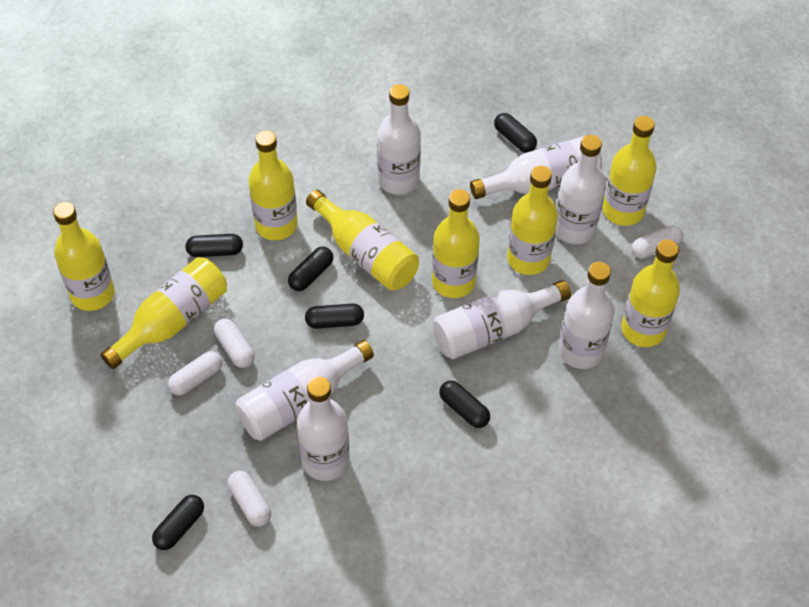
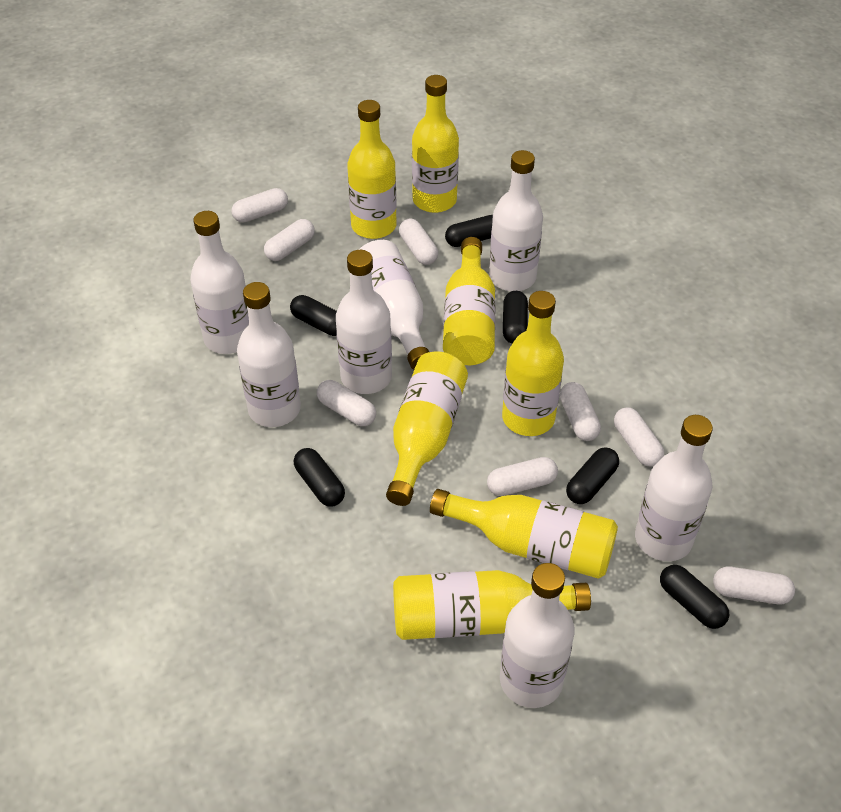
white capsule: 4 -> 8
yellow bottle: 8 -> 7

